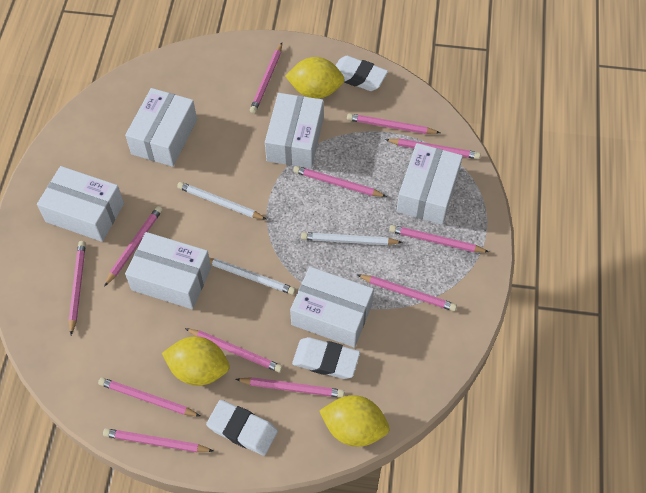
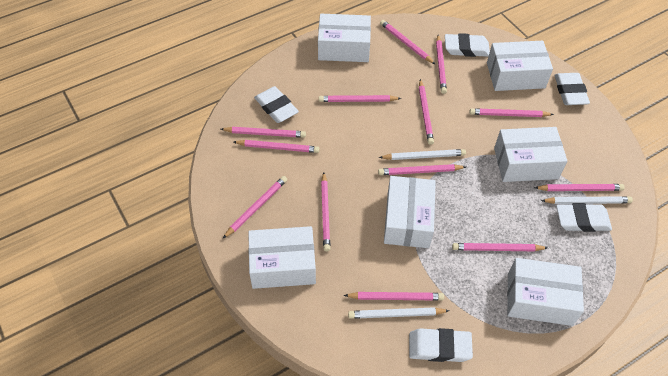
pink pencil: 12 -> 13
white eraser: 3 -> 5
yellow lemon: 3 -> 0

